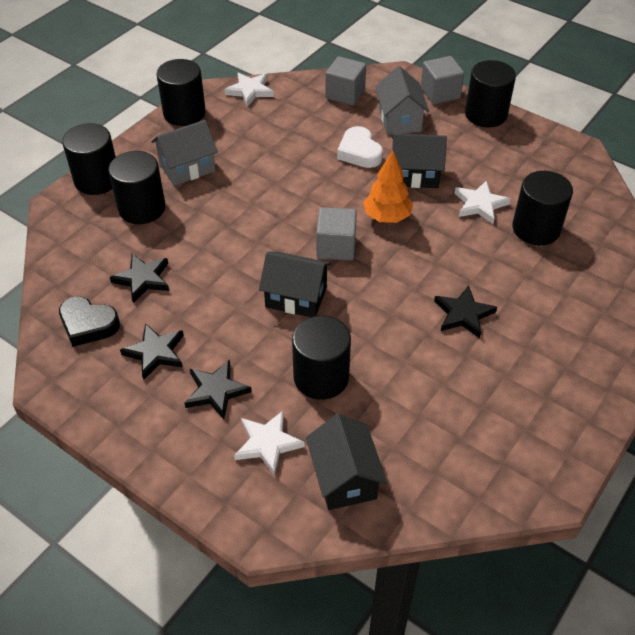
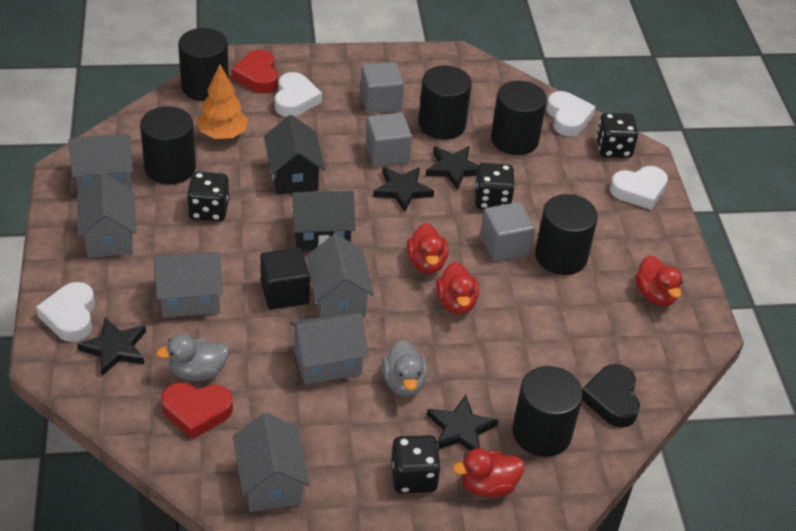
black cube: 0 -> 1
black dice: 0 -> 4
black house: 3 -> 2
grey duck: 0 -> 2
grey house: 2 -> 6
red duck: 0 -> 4
red heart: 0 -> 2
white heart: 1 -> 4
white star: 3 -> 0

